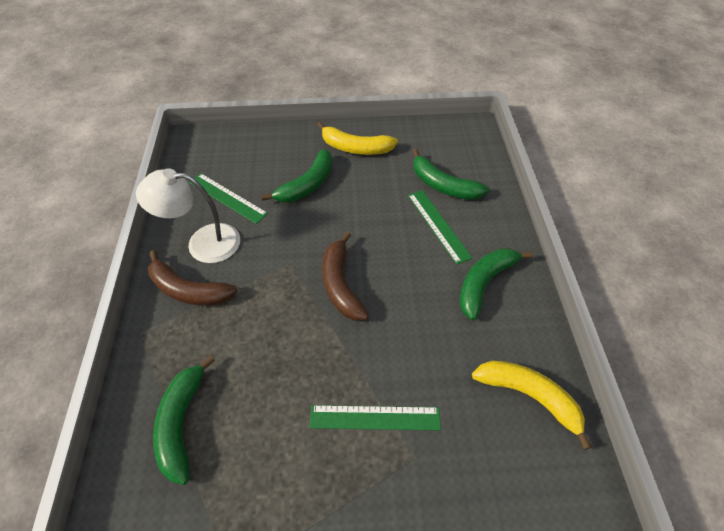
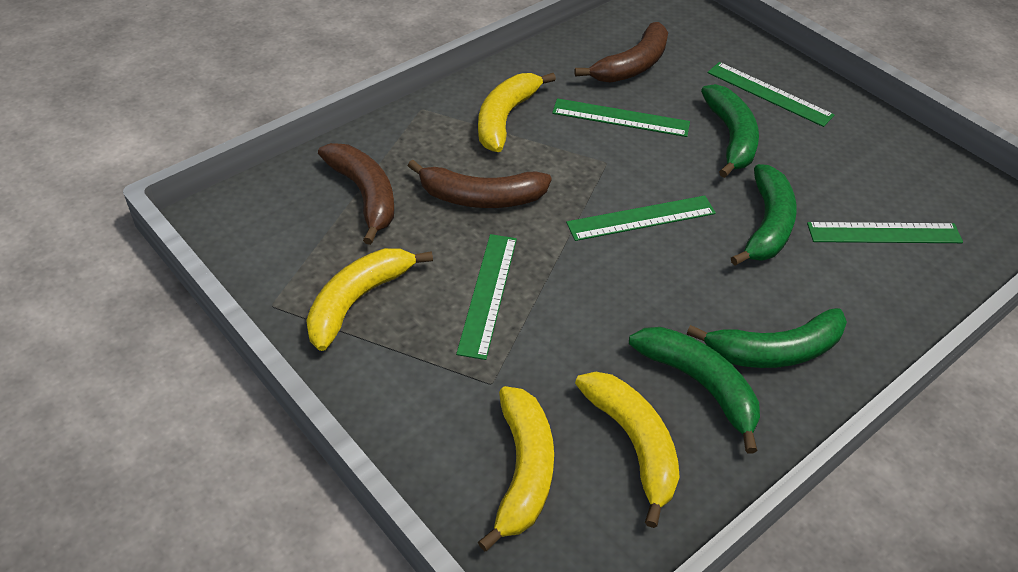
brown banana: 2 -> 3
green ruler: 3 -> 5
white lamp: 1 -> 0
yellow banana: 2 -> 4

